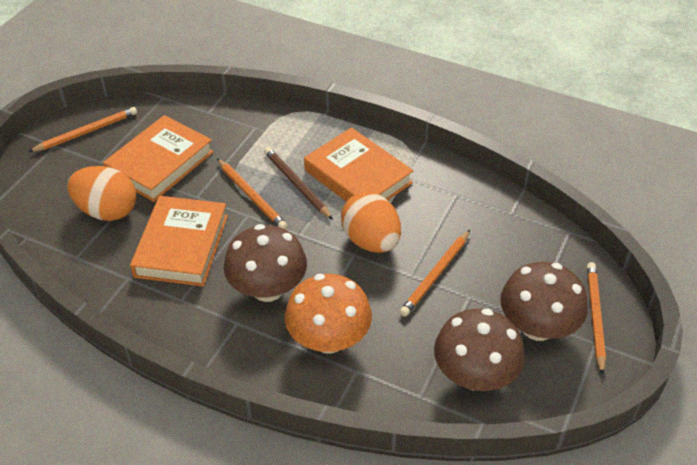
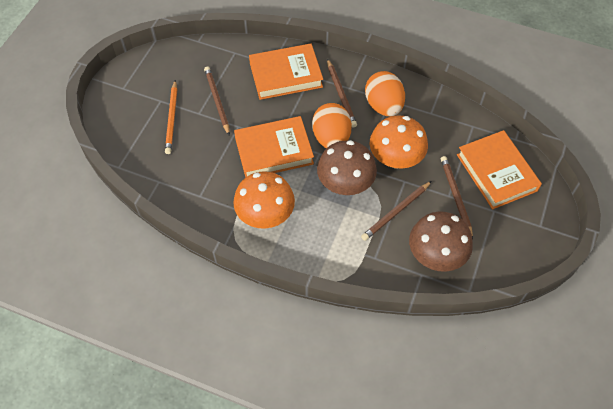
brown mushroom: 3 -> 2
brown pencil: 1 -> 4
orange mushroom: 1 -> 2
orange pencil: 4 -> 1

